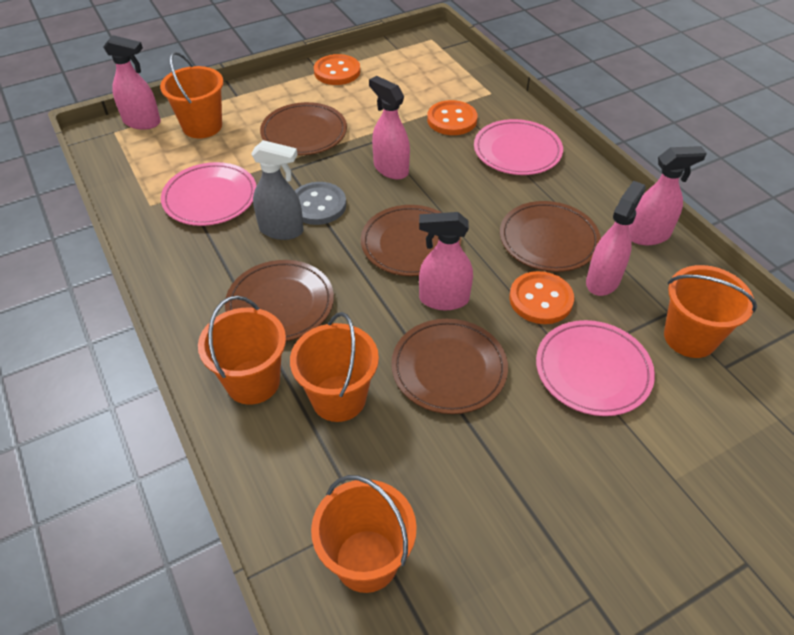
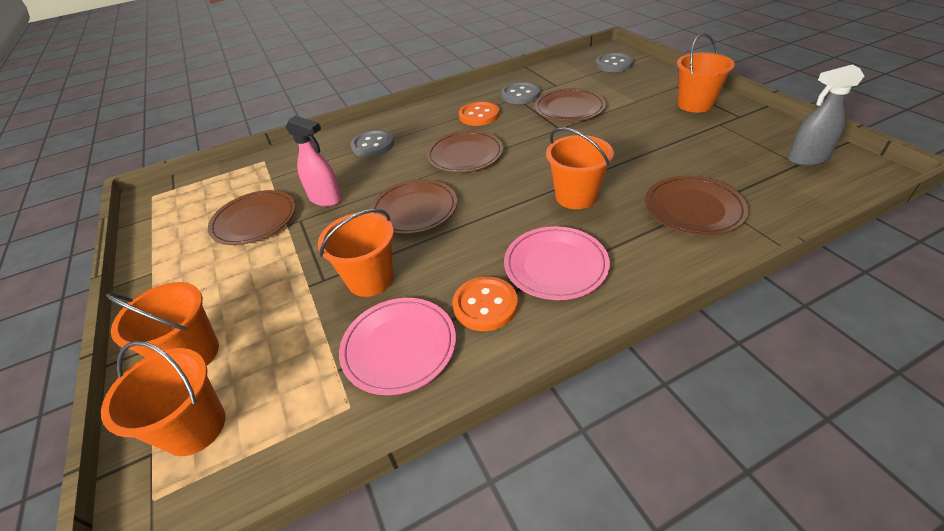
grey button: 1 -> 3
orange button: 3 -> 2
pink plate: 3 -> 2
pink spray bottle: 5 -> 1

